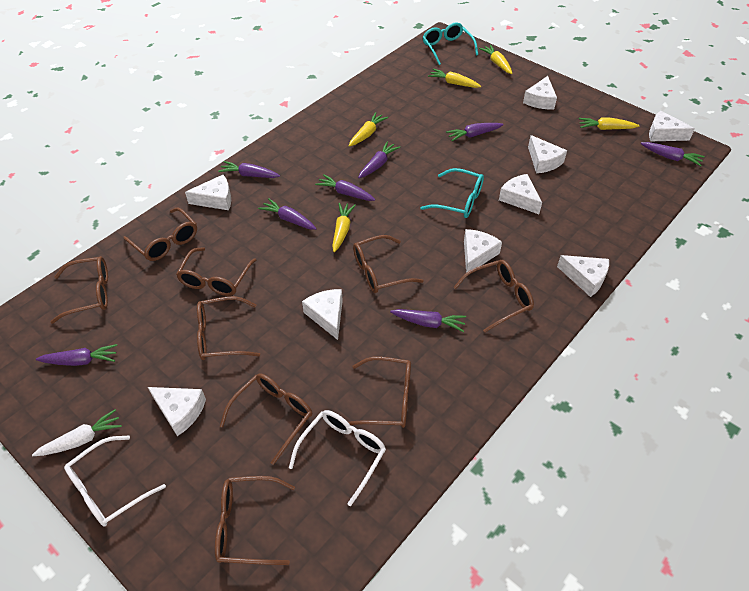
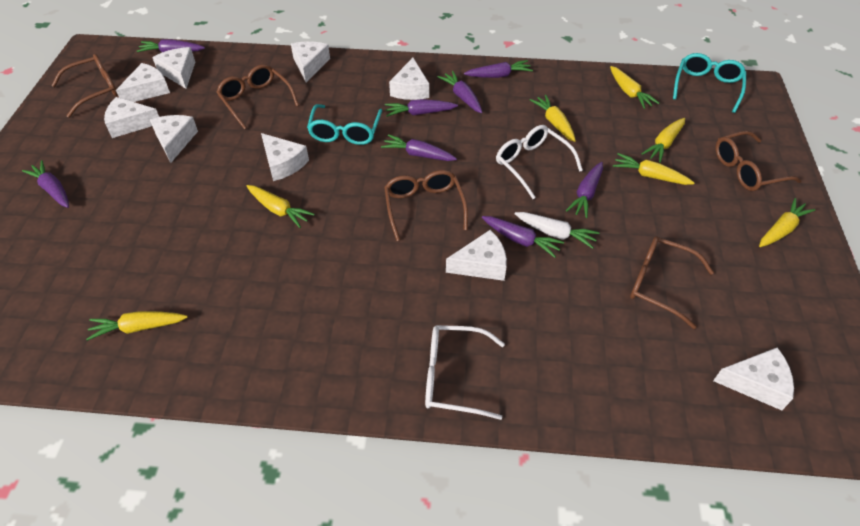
brown glasses: 9 -> 5
yellow carrot: 5 -> 7

